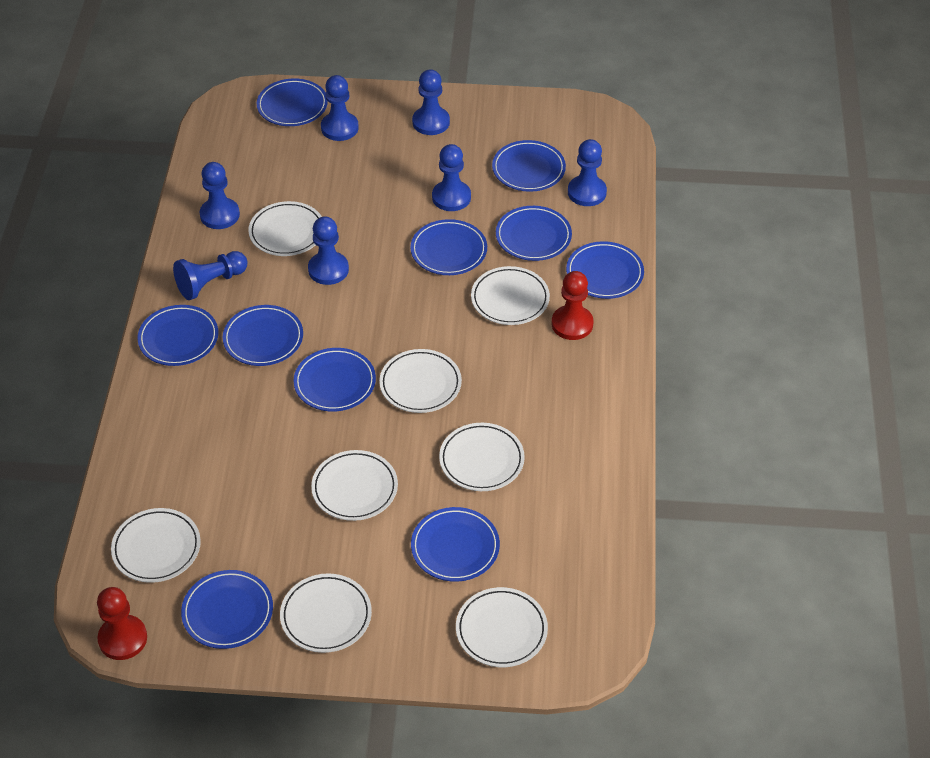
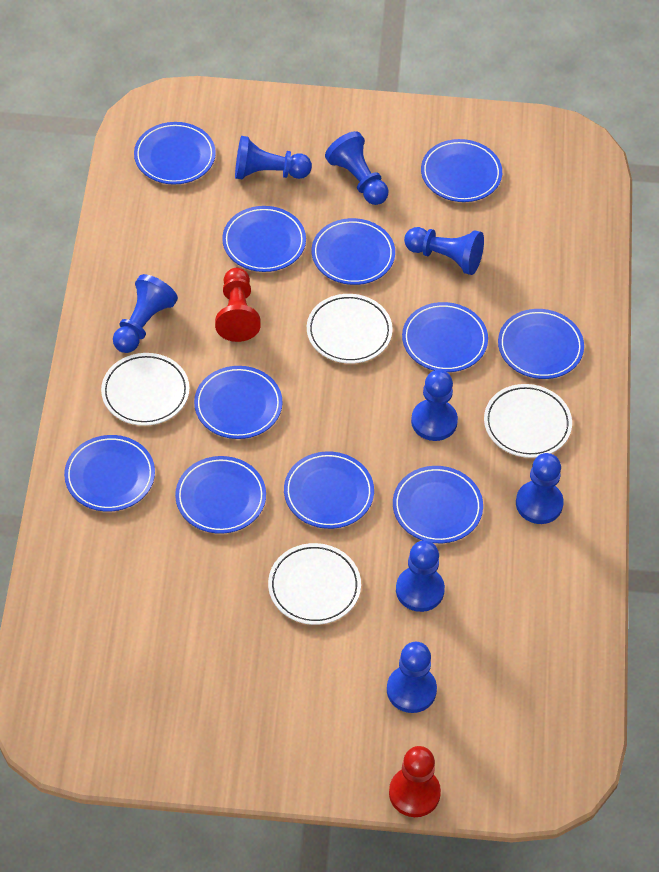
blue pawn: 7 -> 8
blue plate: 10 -> 11
white plate: 8 -> 4

